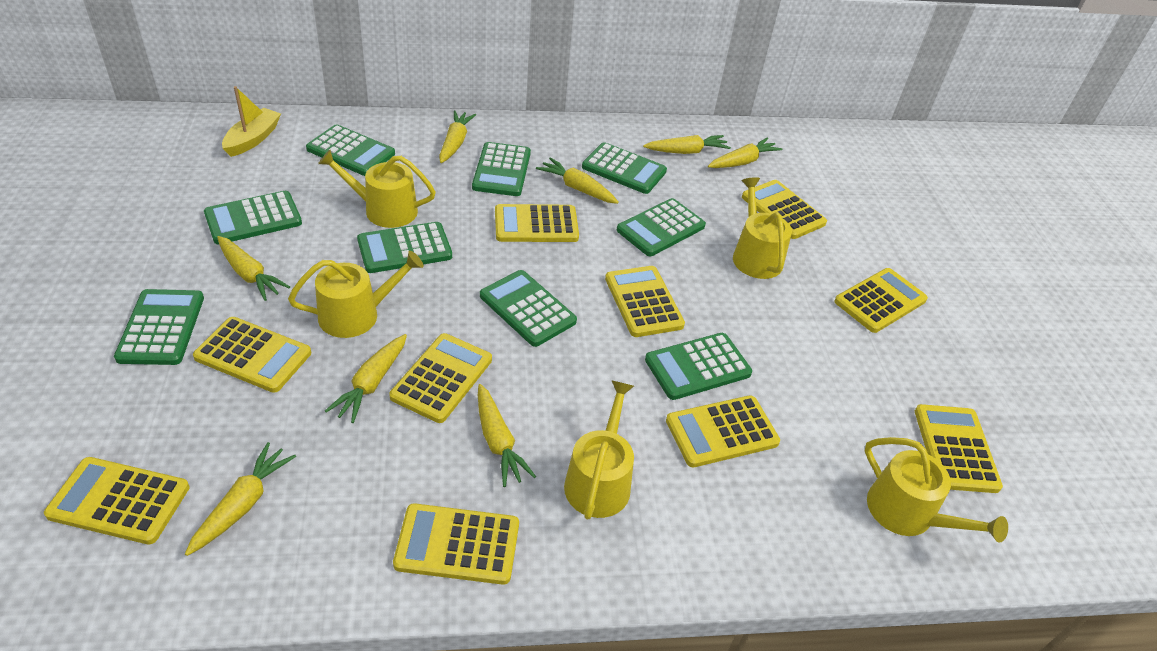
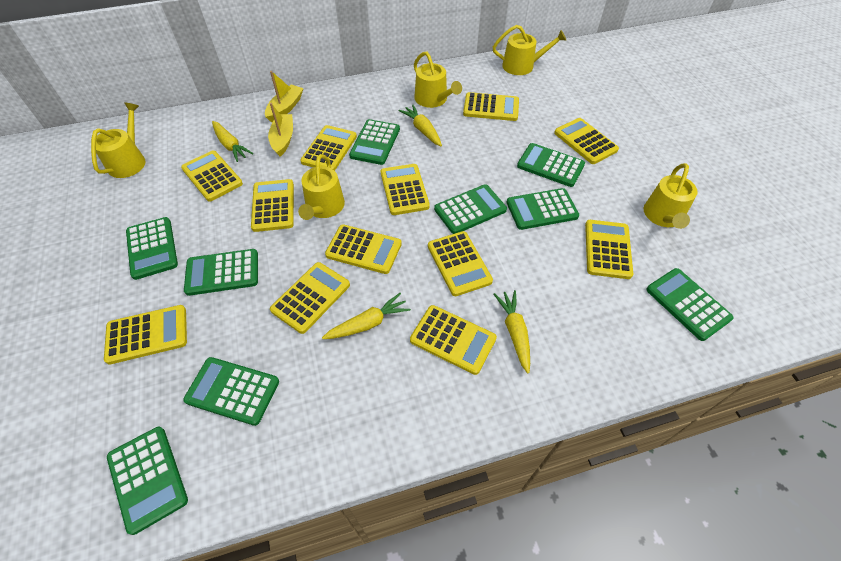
yellow boat: 1 -> 2
yellow calculator: 10 -> 12
yellow carrot: 8 -> 4

